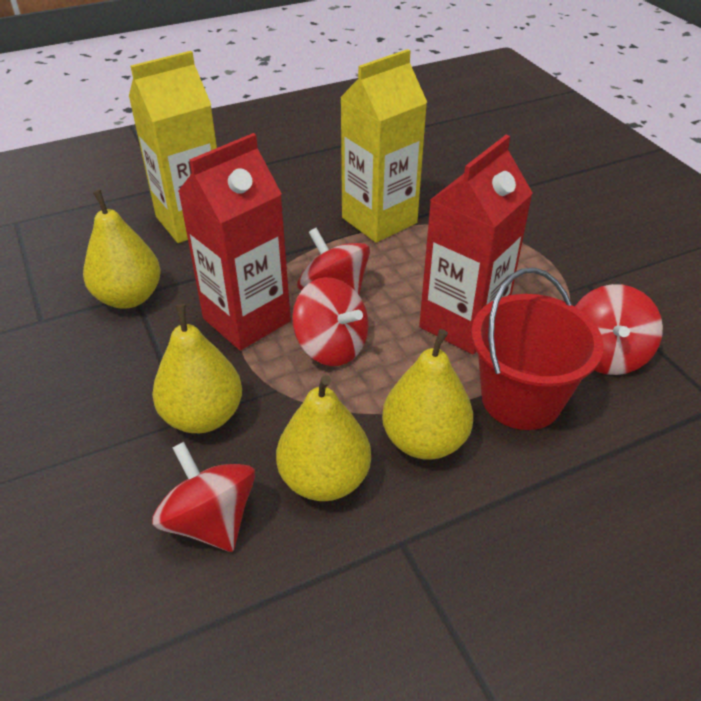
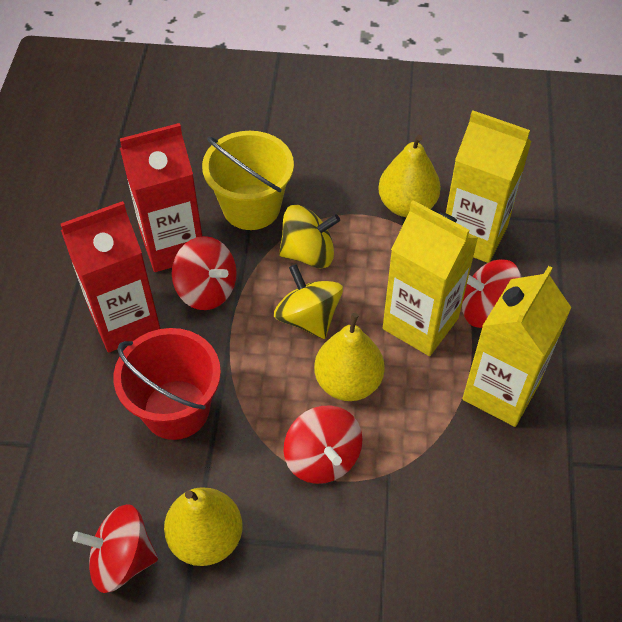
yellow bucket: 0 -> 1
yellow carton: 2 -> 3
yellow pear: 4 -> 3
yellow spinning top: 0 -> 2

